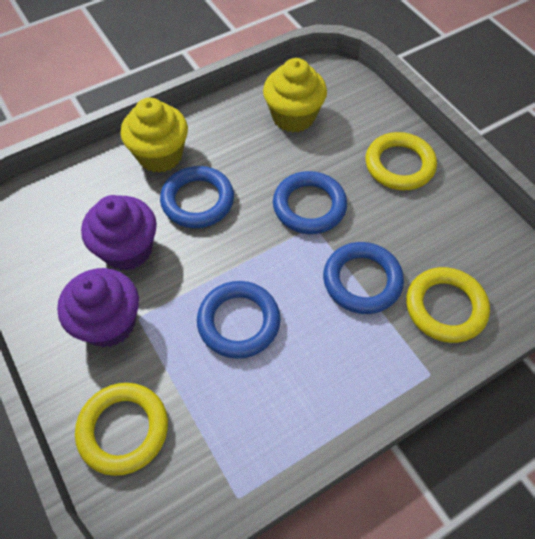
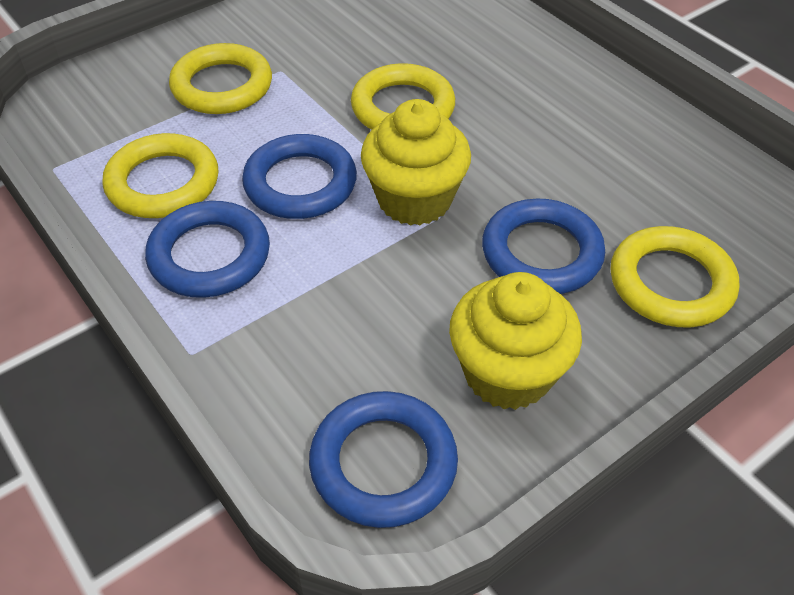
purple cupcake: 2 -> 0
yellow ring: 3 -> 4

